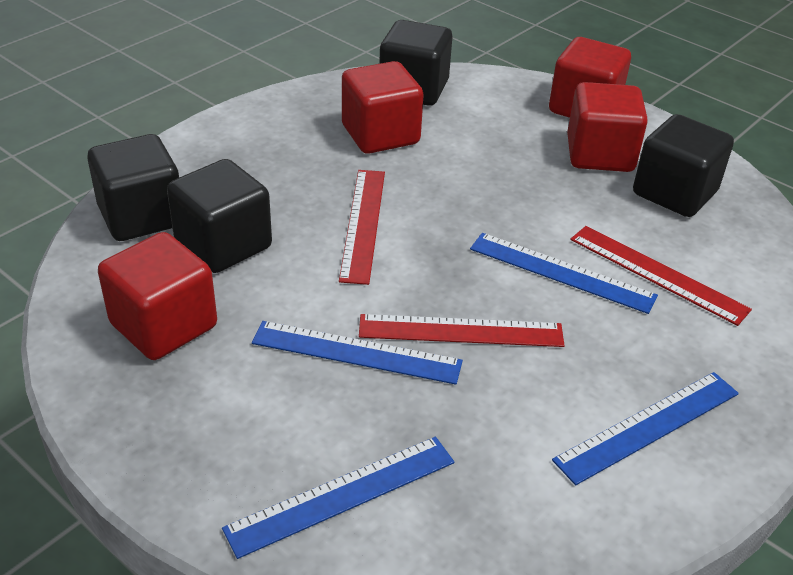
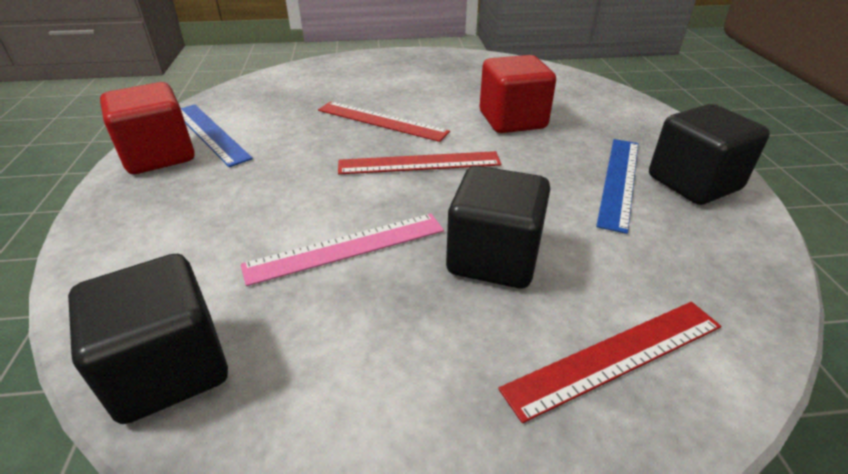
black cube: 4 -> 3
blue ruler: 4 -> 2
pink ruler: 0 -> 1
red cube: 4 -> 2

